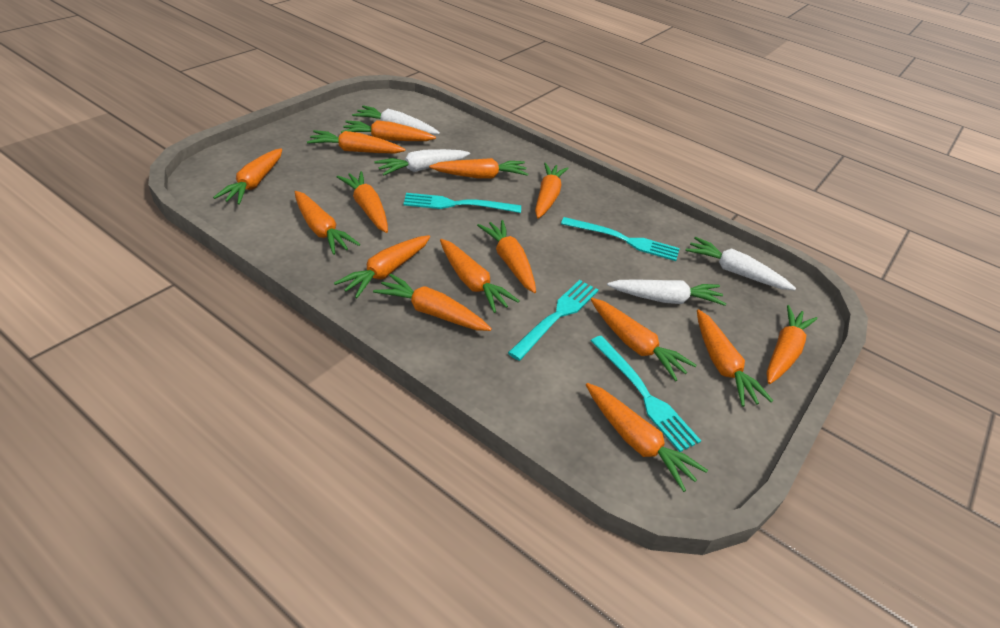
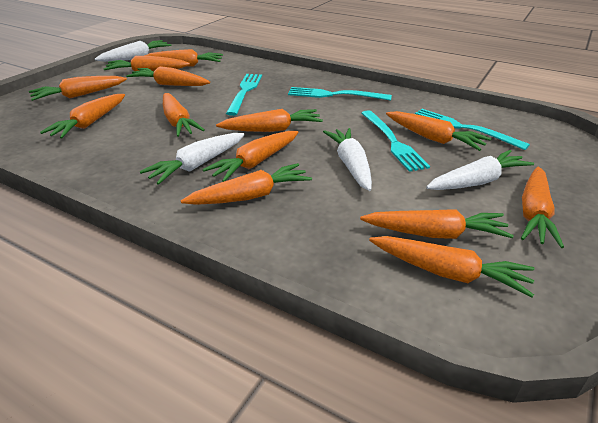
orange carrot: 15 -> 13

